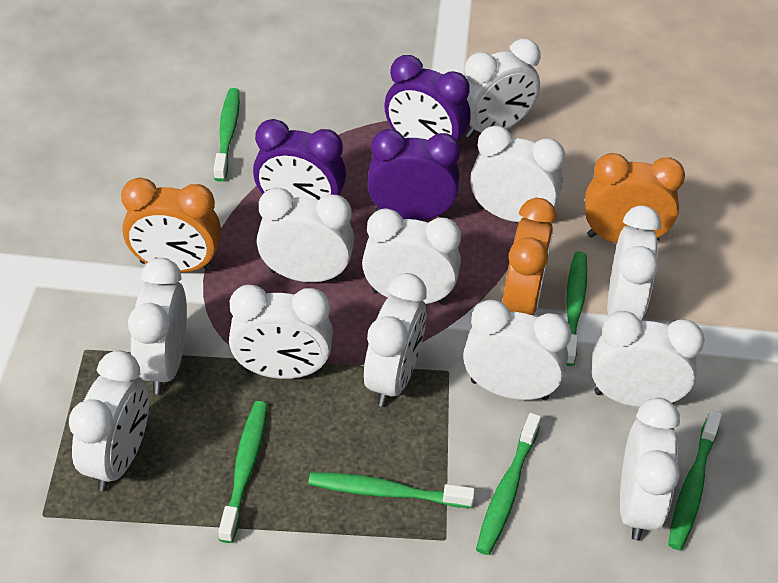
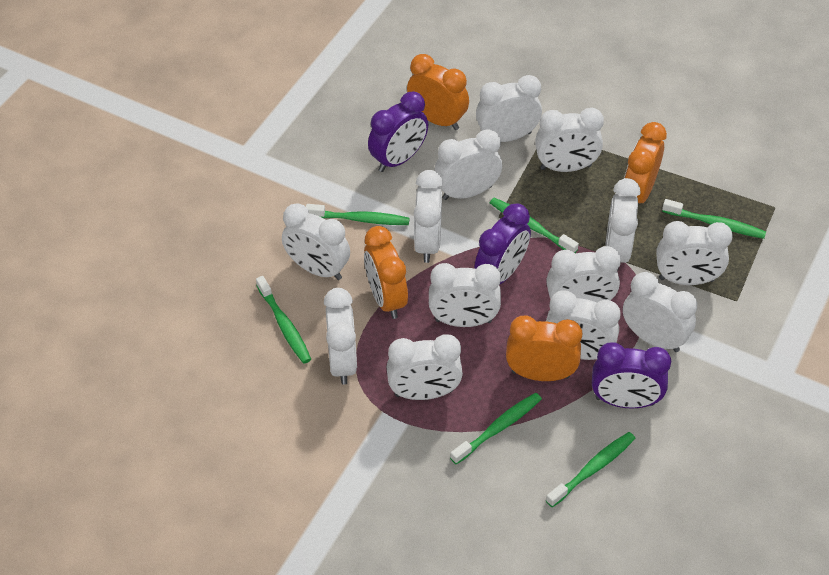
orange clock: 3 -> 4
white clock: 12 -> 13

